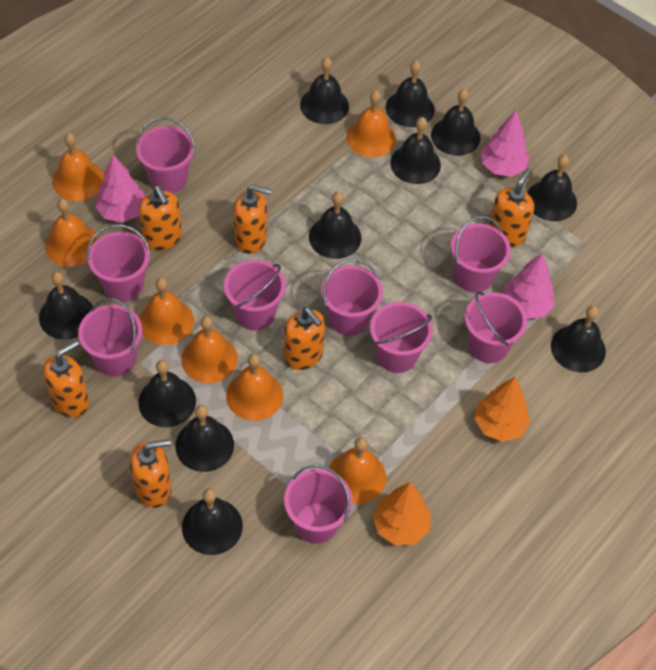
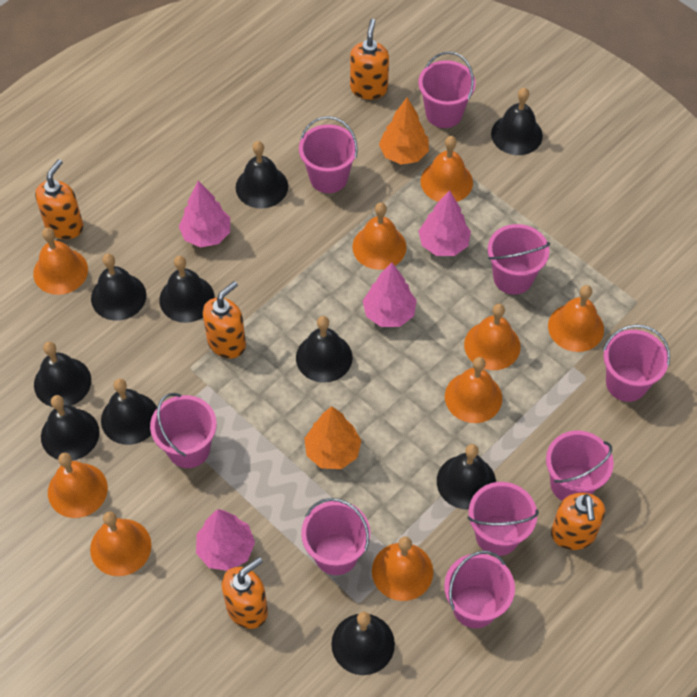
black bell: 11 -> 10
orange bell: 7 -> 9
orange soap dispenser: 6 -> 5
pink tree: 3 -> 4

